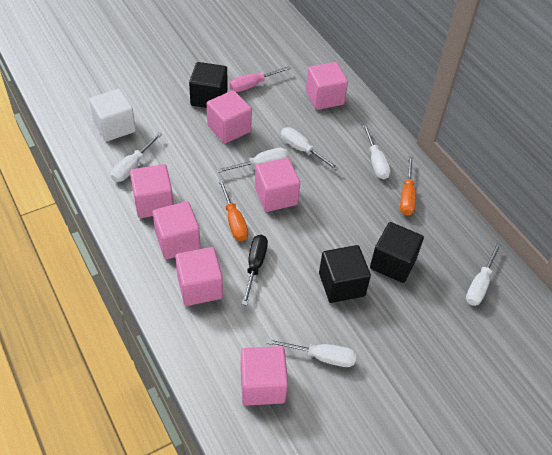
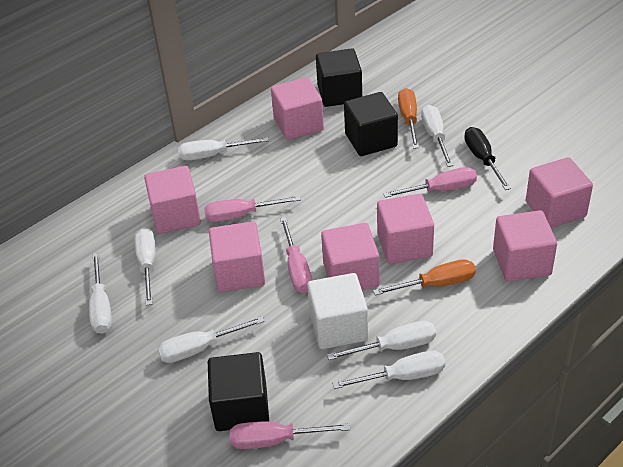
pink screwdriver: 1 -> 4
white screwdriver: 6 -> 7

